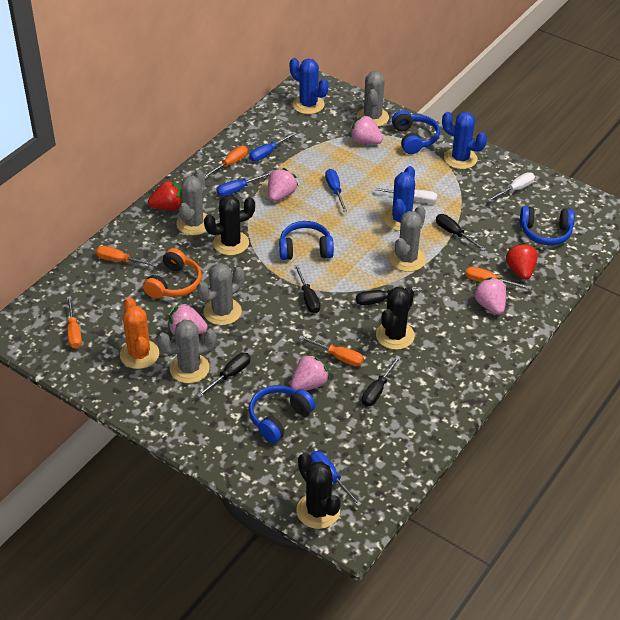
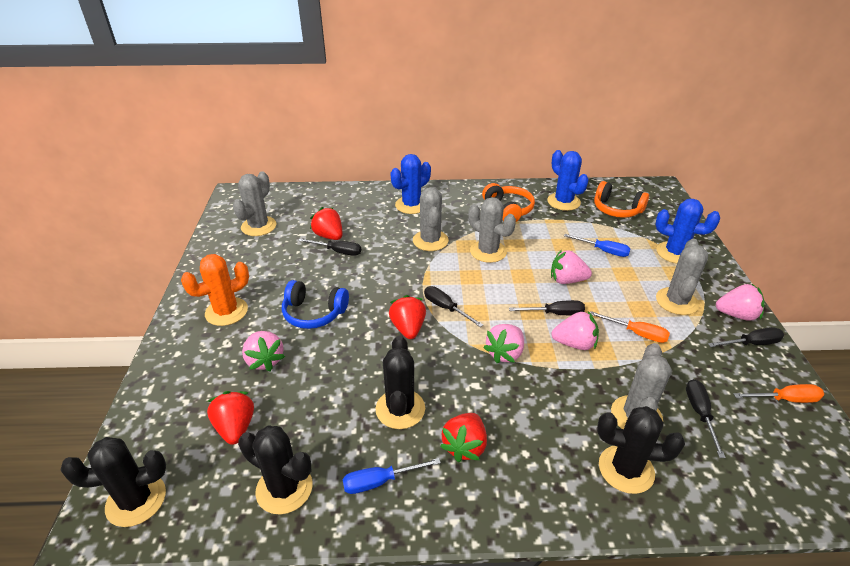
black cactus: 3 -> 4
blue headphones: 4 -> 1
blue screwdriver: 4 -> 2
orange headphones: 1 -> 2
orange screwdriver: 5 -> 2
red strawberry: 2 -> 4
white screwdriver: 2 -> 0

